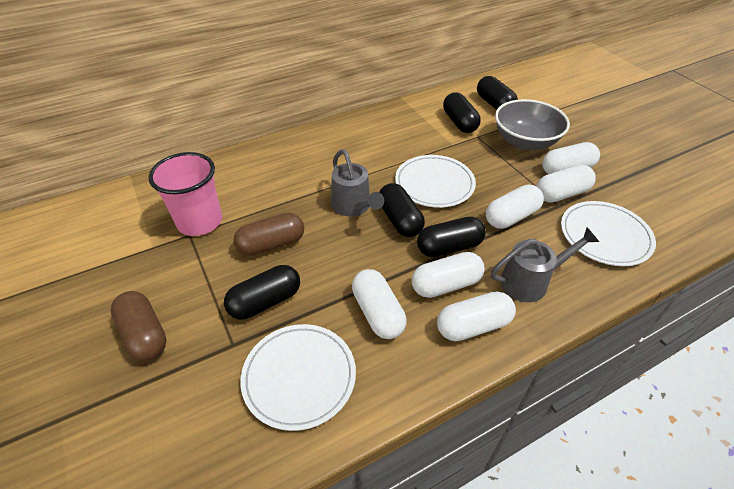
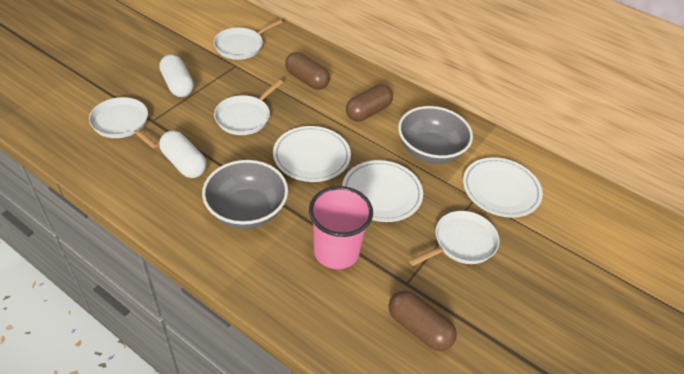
black capsule: 5 -> 0
brown capsule: 2 -> 3
grey bowl: 1 -> 2
grey watering can: 2 -> 0
white capsule: 6 -> 2
white pan: 0 -> 4

